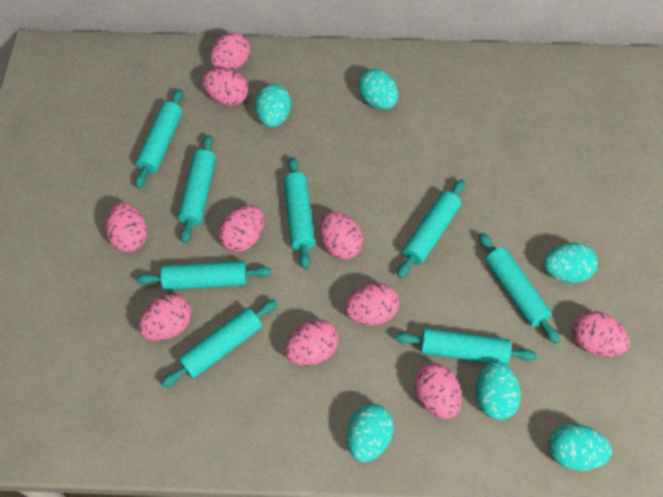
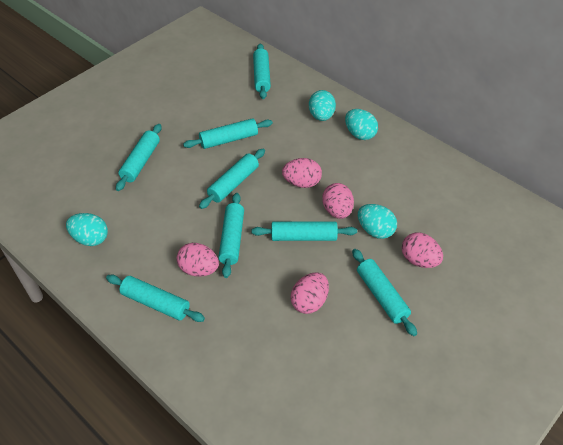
pink egg: 10 -> 5
turquoise egg: 6 -> 4

